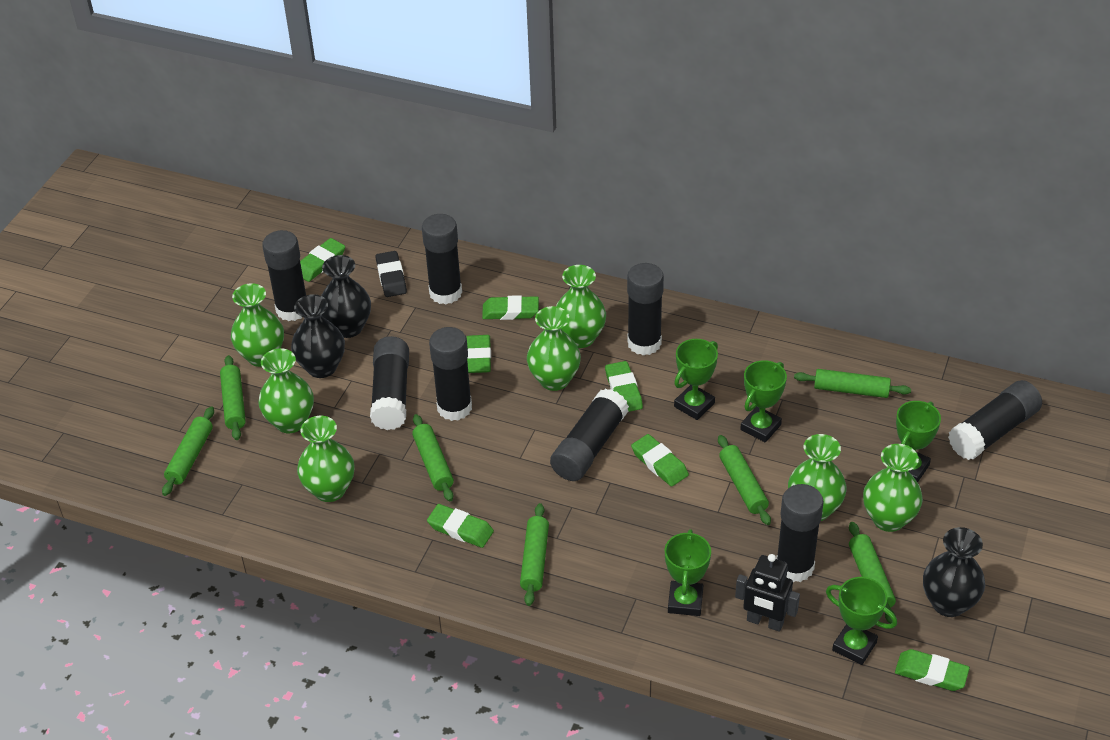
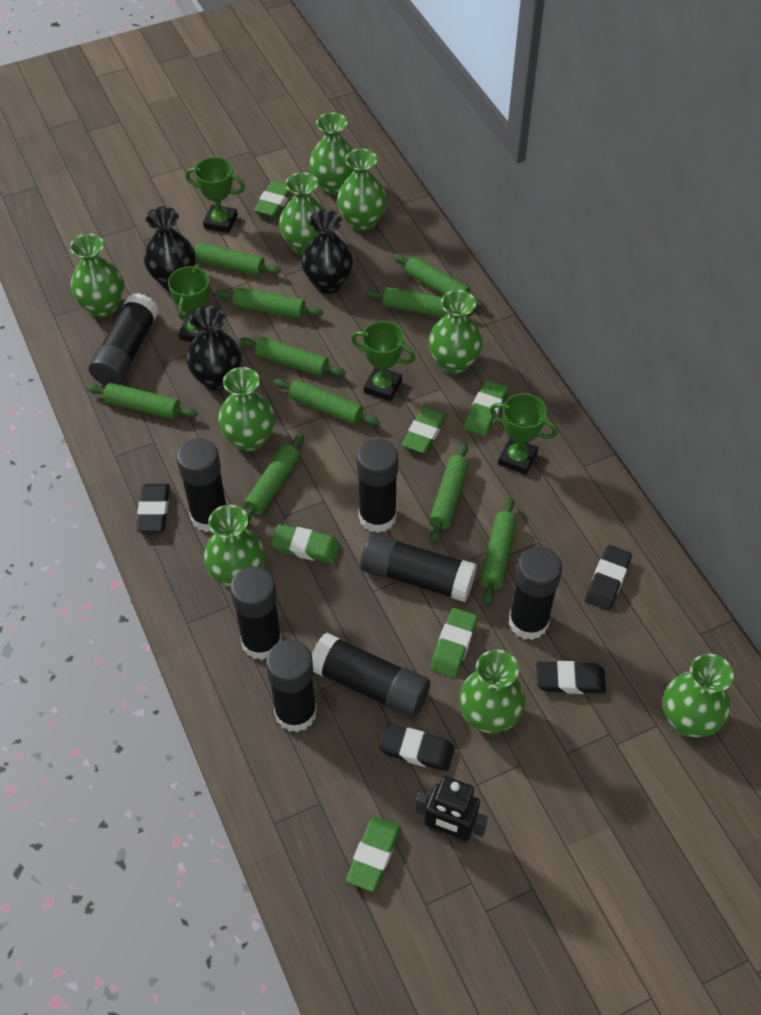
black eraser: 1 -> 4
green eraser: 7 -> 6
green rolling pin: 7 -> 10
green trophy: 5 -> 4
green vase: 7 -> 9

